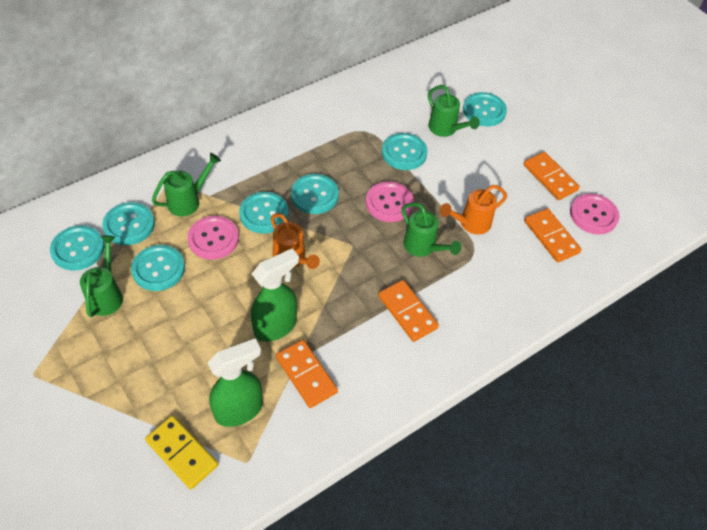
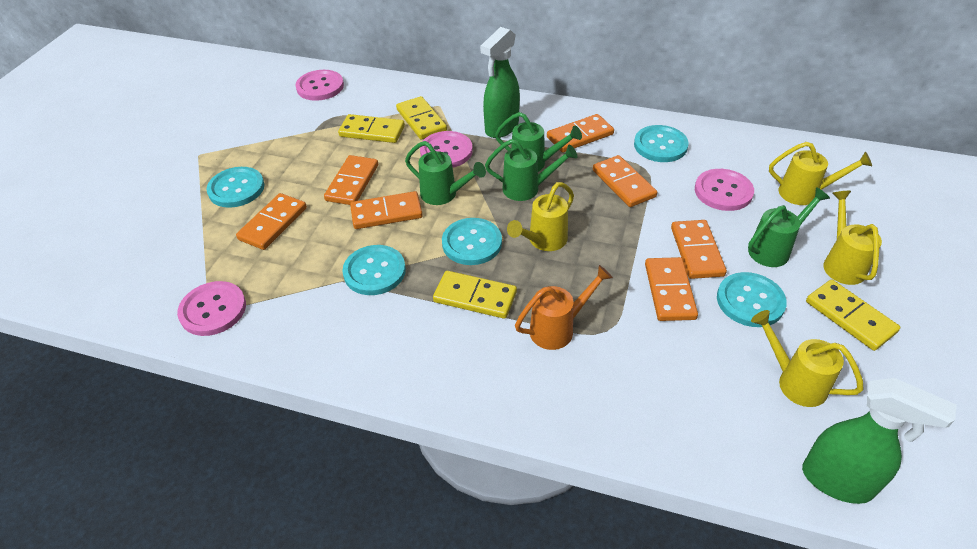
orange domino: 4 -> 7
orange watering can: 2 -> 1
pink button: 3 -> 4
turquoise button: 7 -> 5
yellow domino: 1 -> 4
yellow watering can: 0 -> 4

